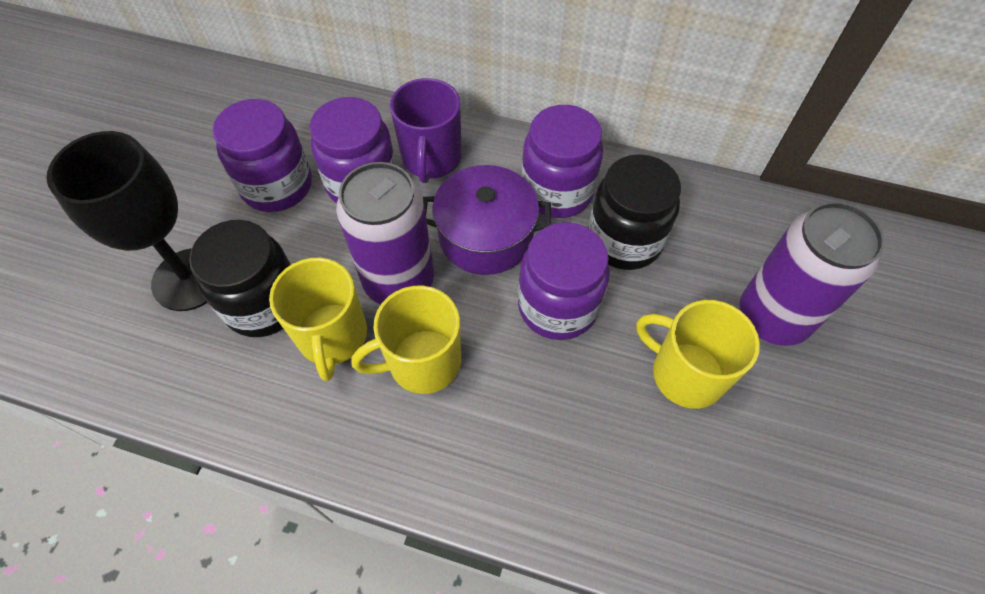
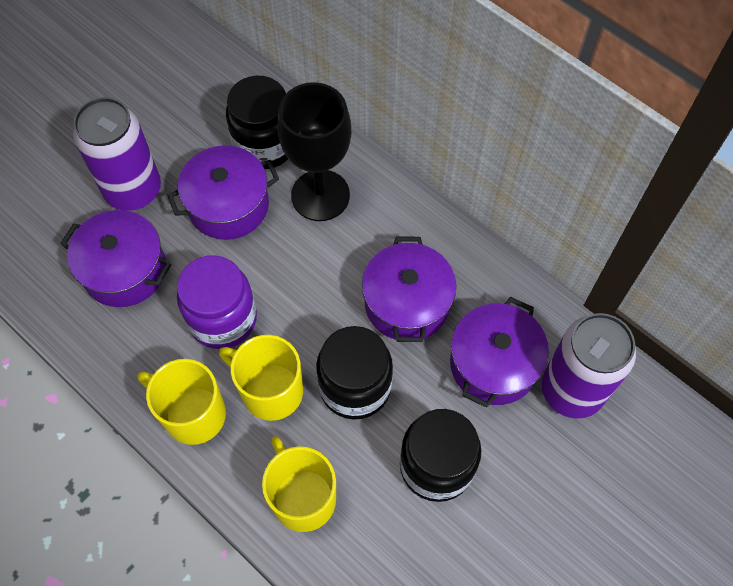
black jar: 2 -> 3
purple jar: 4 -> 1
purple mug: 1 -> 0
purple pot: 1 -> 4

